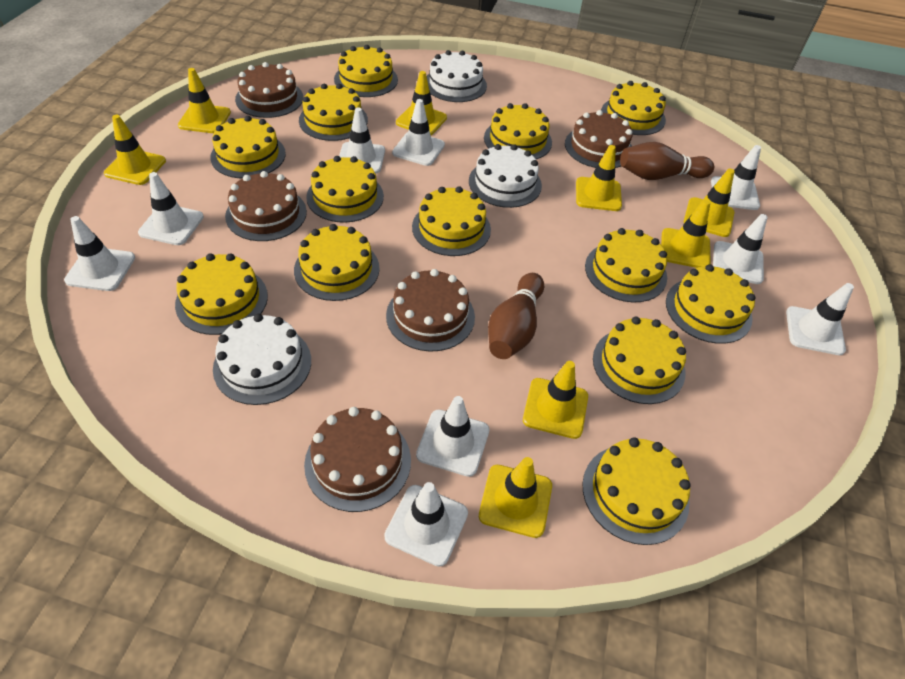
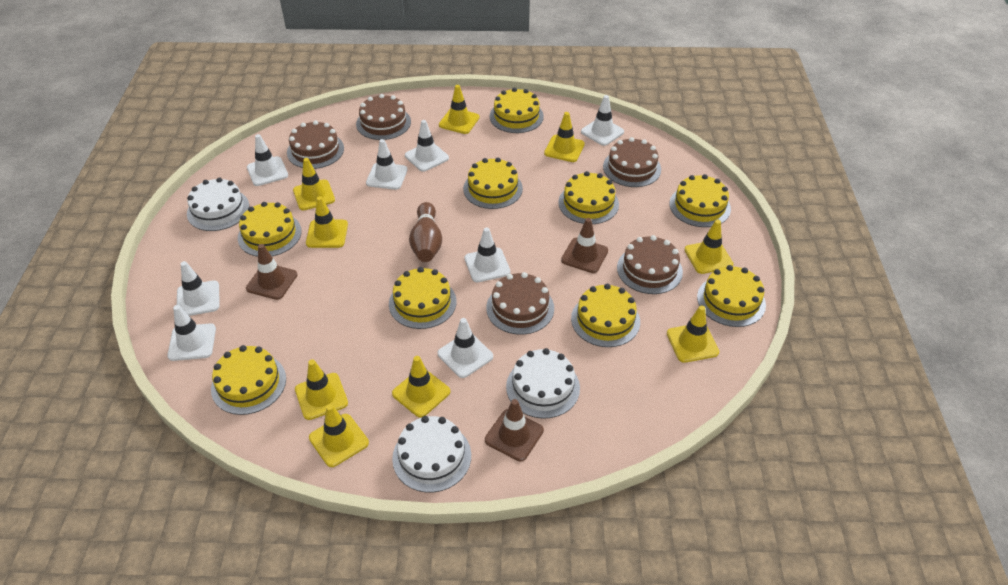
brown bowling pin: 2 -> 1
brown traffic cone: 0 -> 3
white traffic cone: 9 -> 8
yellow cake: 13 -> 9
yellow traffic cone: 8 -> 9

